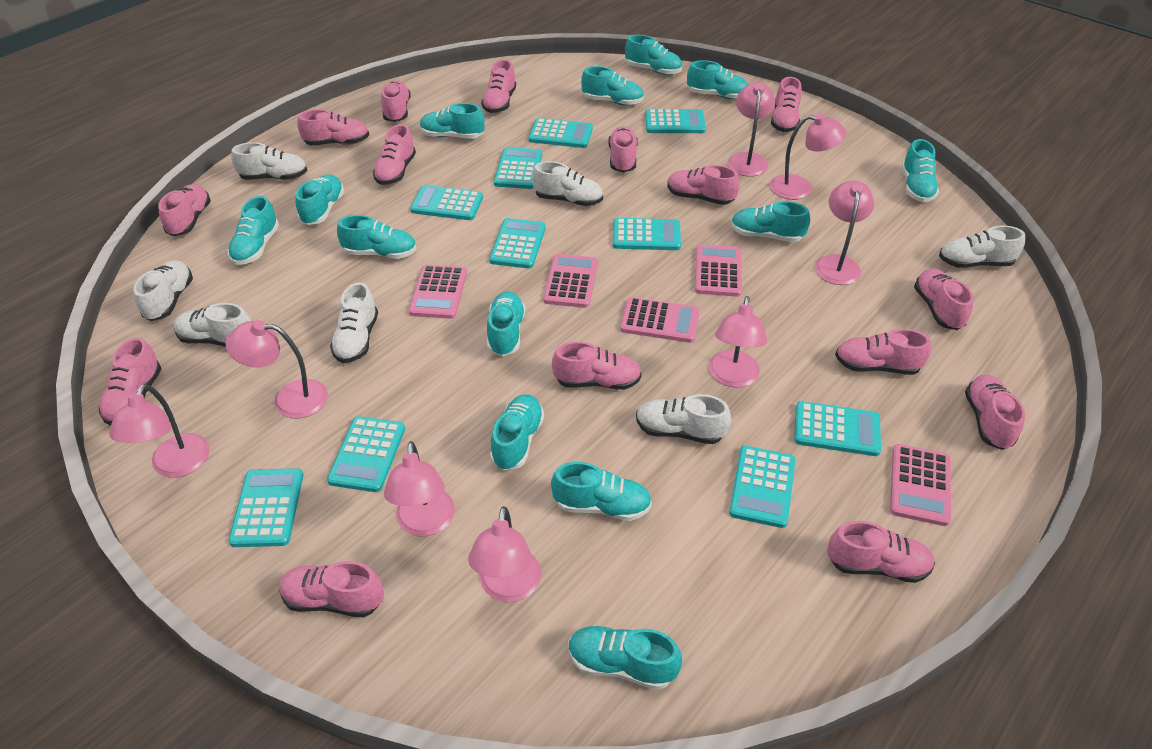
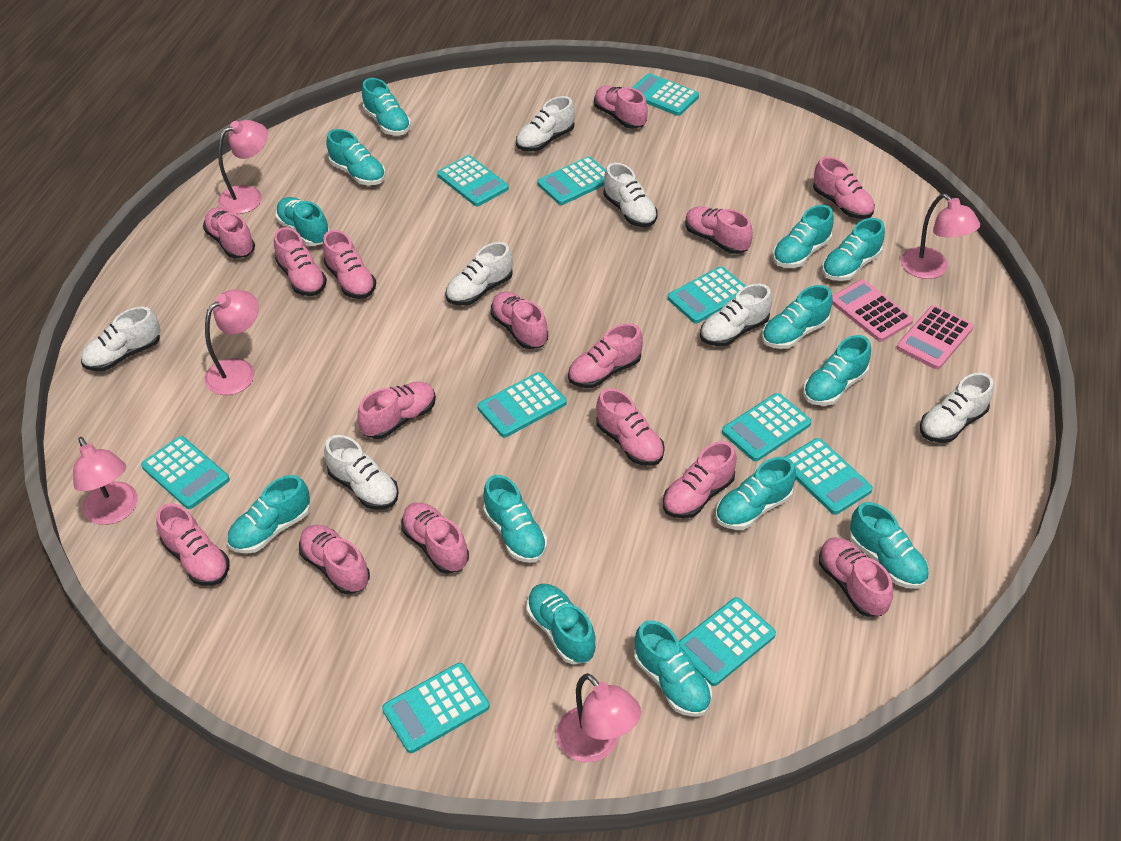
pink calculator: 5 -> 2
pink lamp: 8 -> 5

